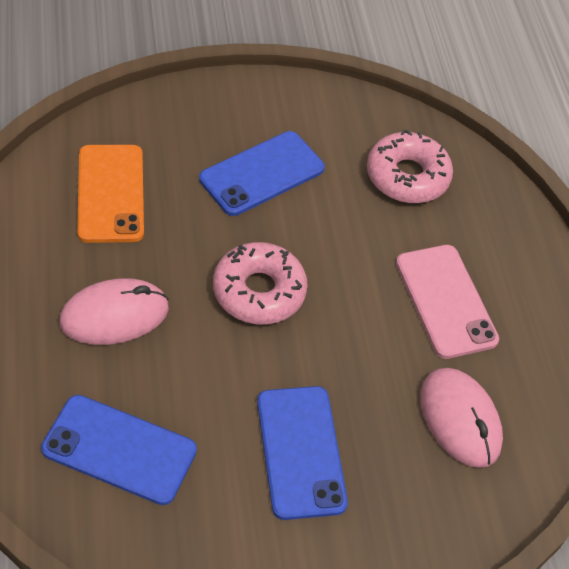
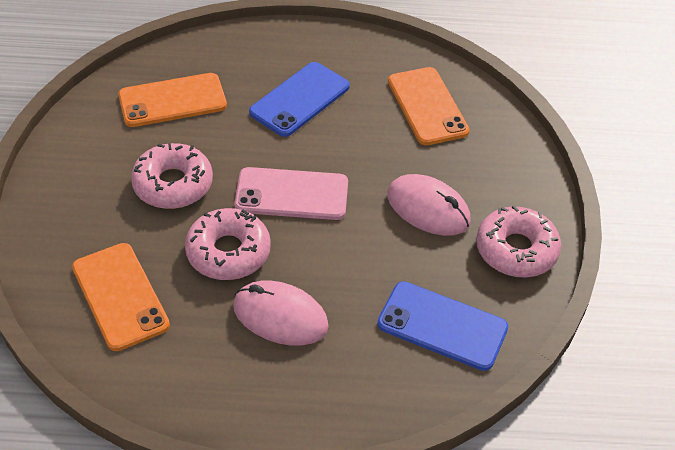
blue phone: 3 -> 2
orange phone: 1 -> 3
pink donut: 2 -> 3

